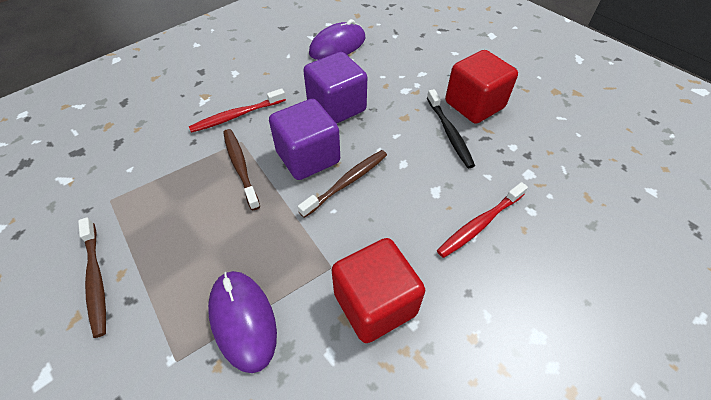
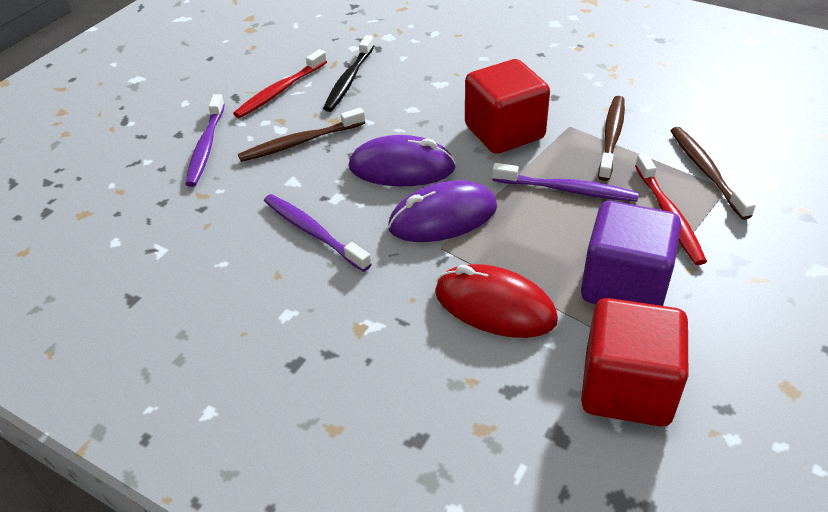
purple cube: 2 -> 1
purple toothbrush: 0 -> 3
red mouse: 0 -> 1

